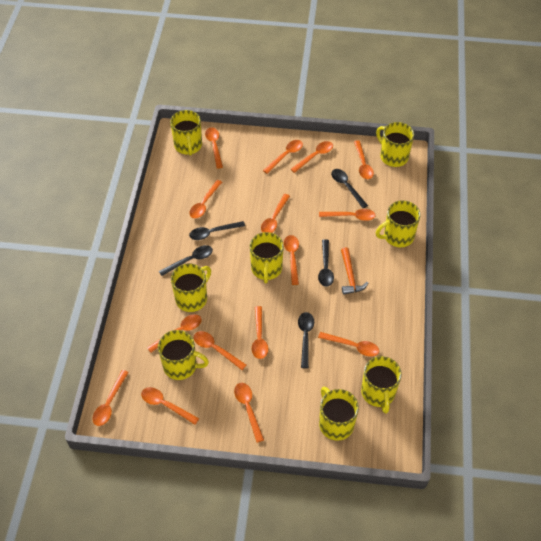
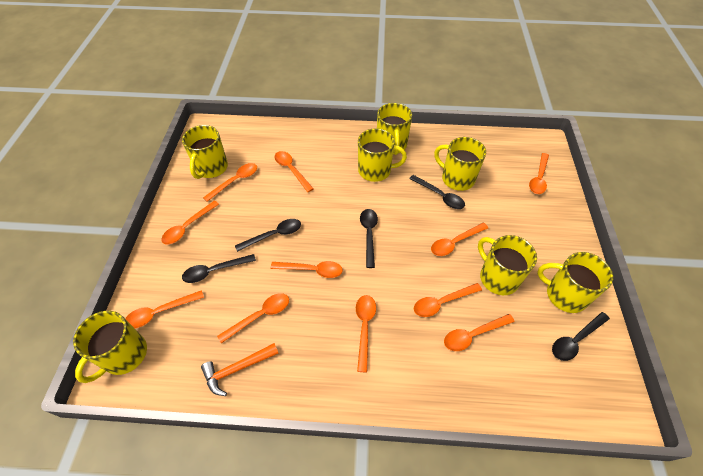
orange spoon: 15 -> 11
yellow mug: 8 -> 7

